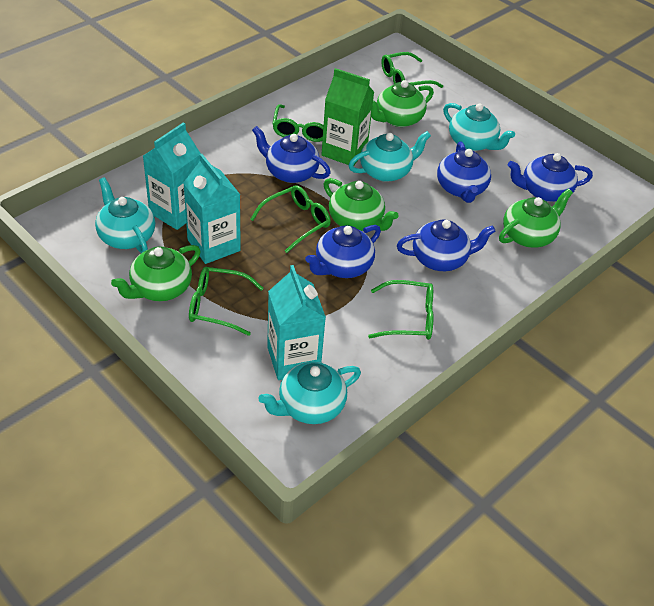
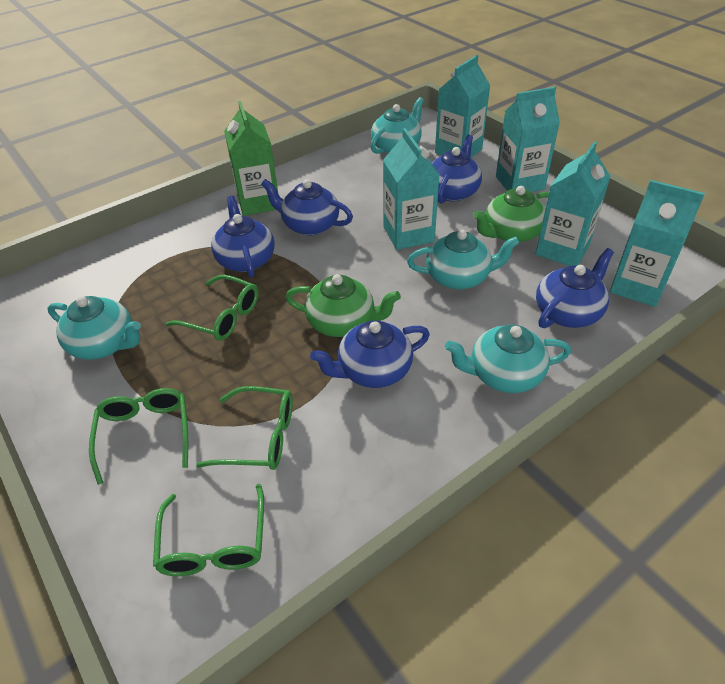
green glasses: 5 -> 4
green teapot: 4 -> 2
turquoise carton: 3 -> 5

